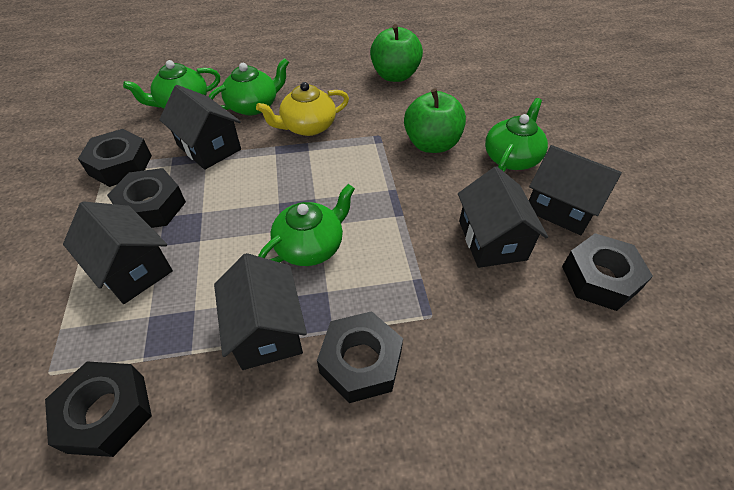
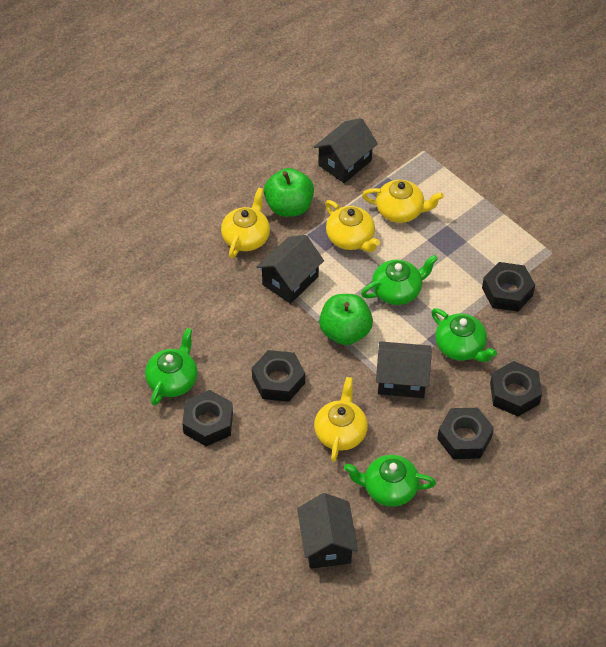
black house: 5 -> 4
yellow teapot: 1 -> 4

